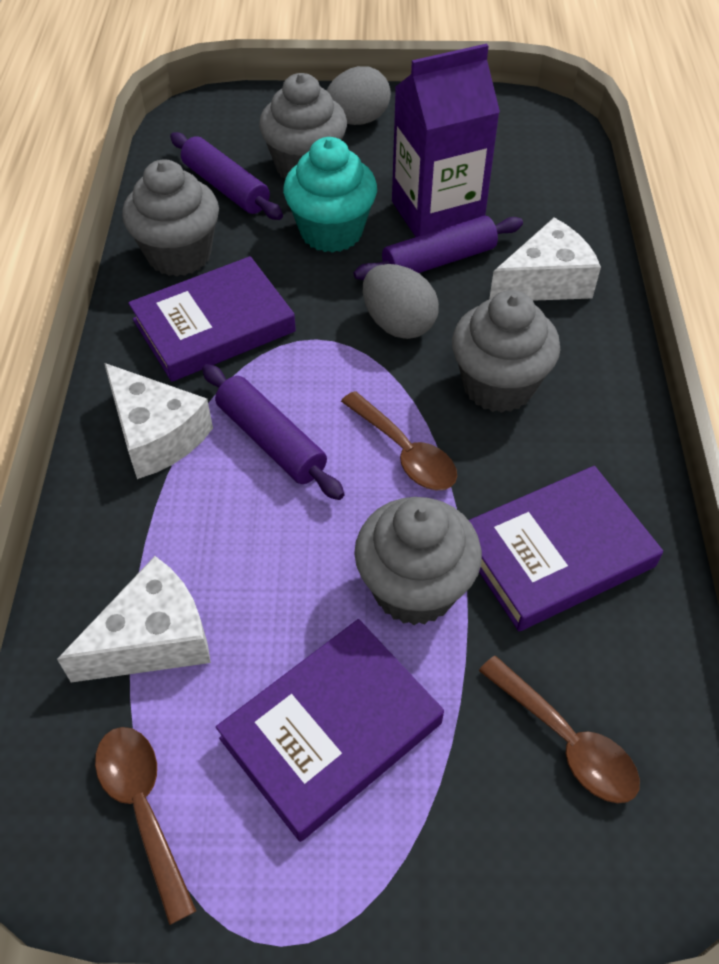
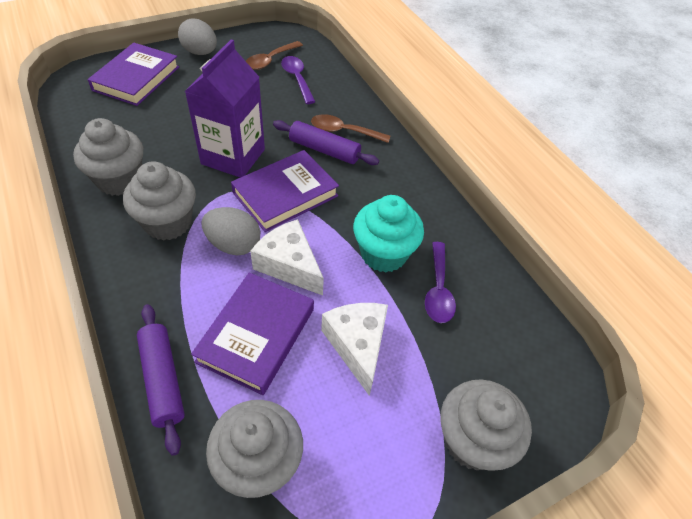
brown spoon: 3 -> 2
purple rolling pin: 3 -> 2
purple spoon: 0 -> 2
white cheese: 3 -> 2

